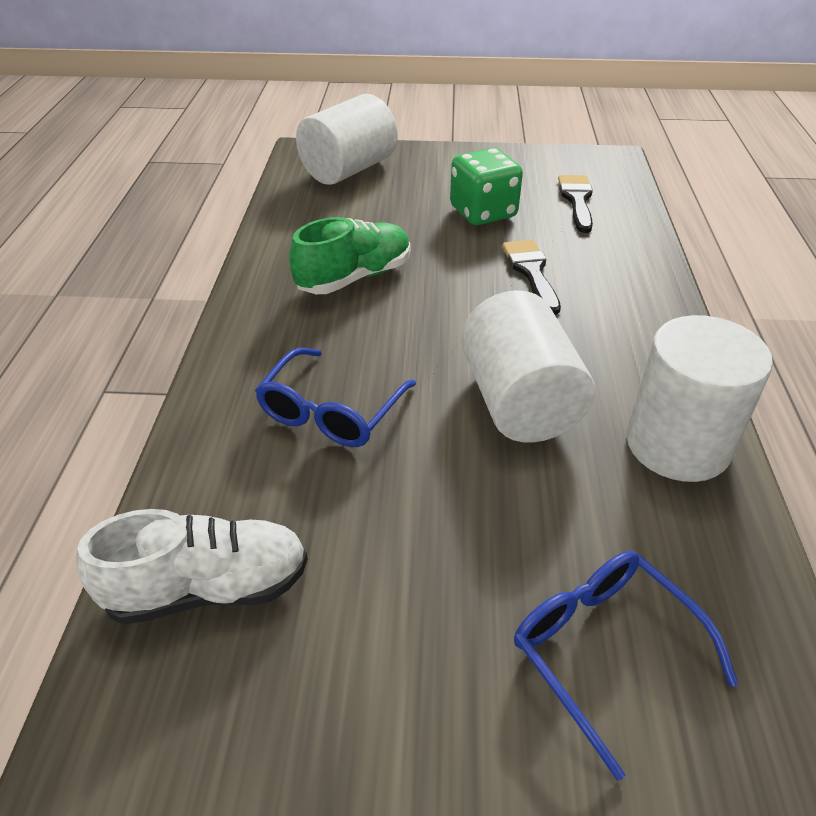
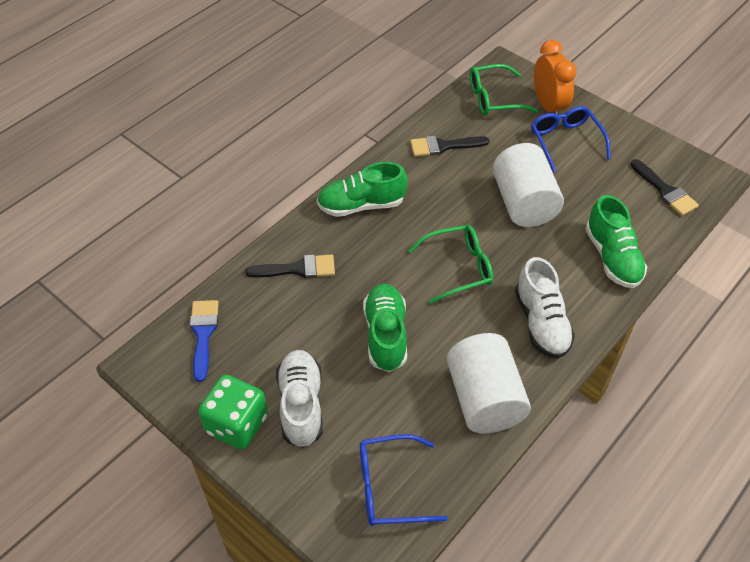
black brush: 2 -> 3
blue brush: 0 -> 1
green glasses: 0 -> 2
green shoe: 1 -> 3
orange clock: 0 -> 1
white cylinder: 3 -> 2
white shoe: 1 -> 2

